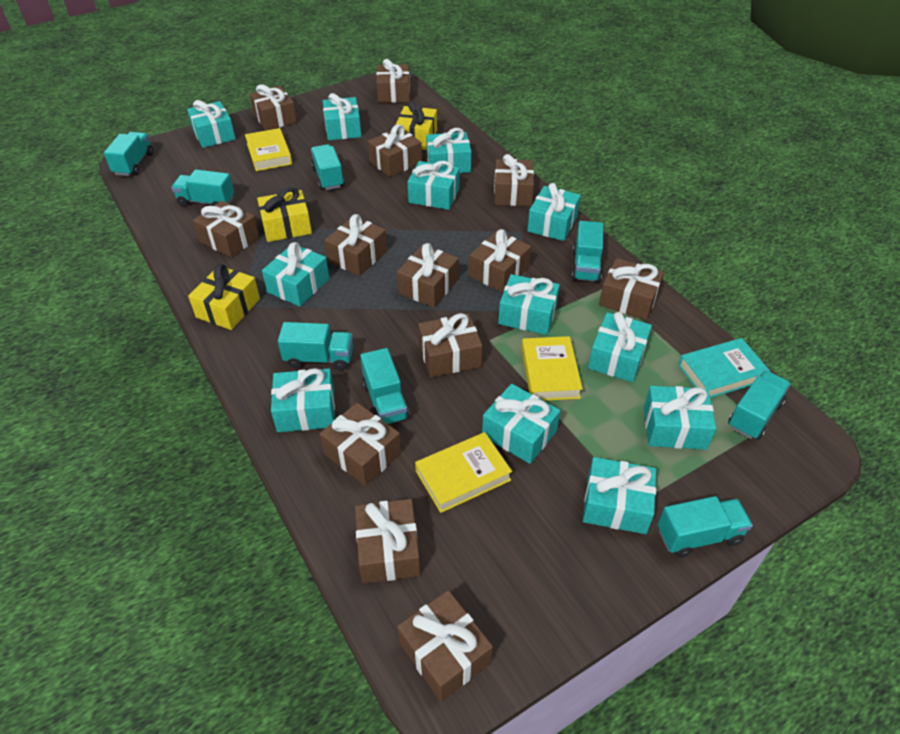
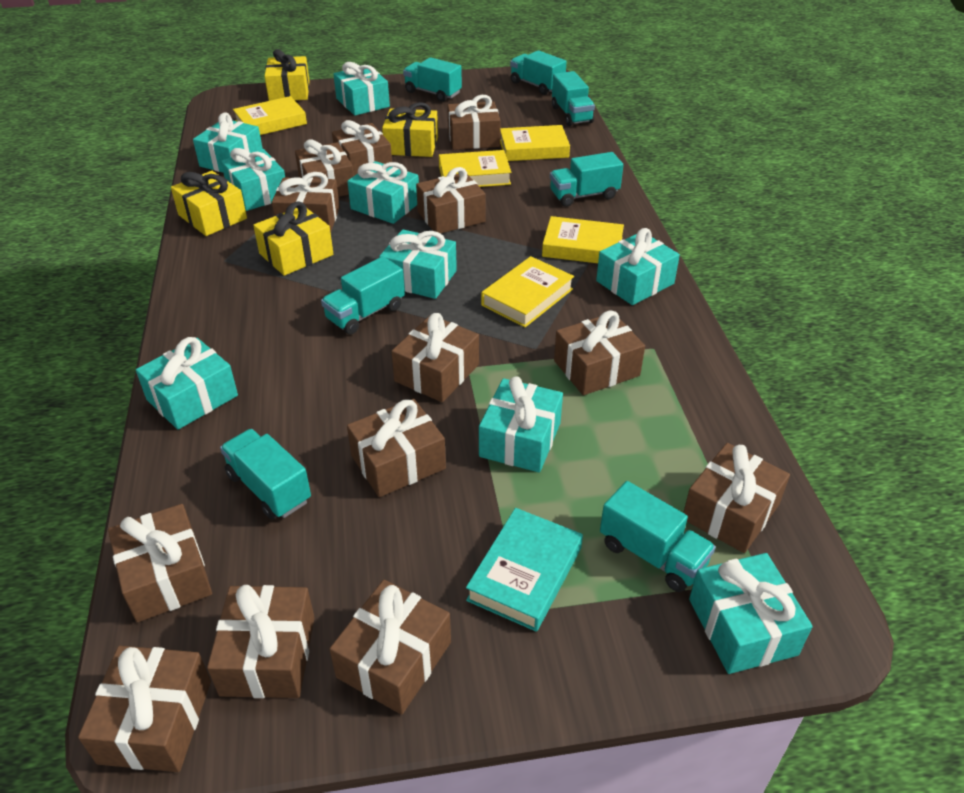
turquoise gift: 12 -> 9
turquoise truck: 8 -> 7
yellow book: 3 -> 5
yellow gift: 3 -> 4

